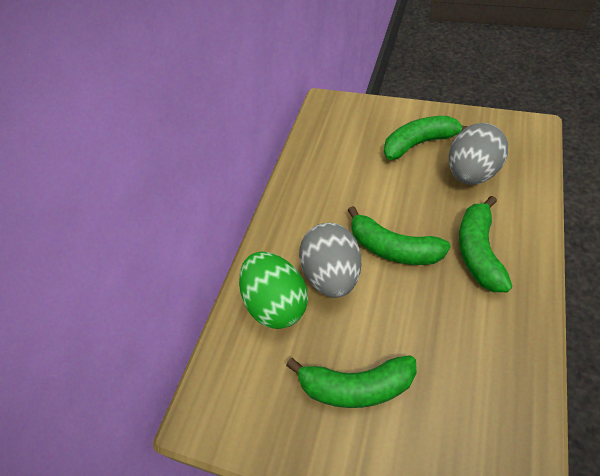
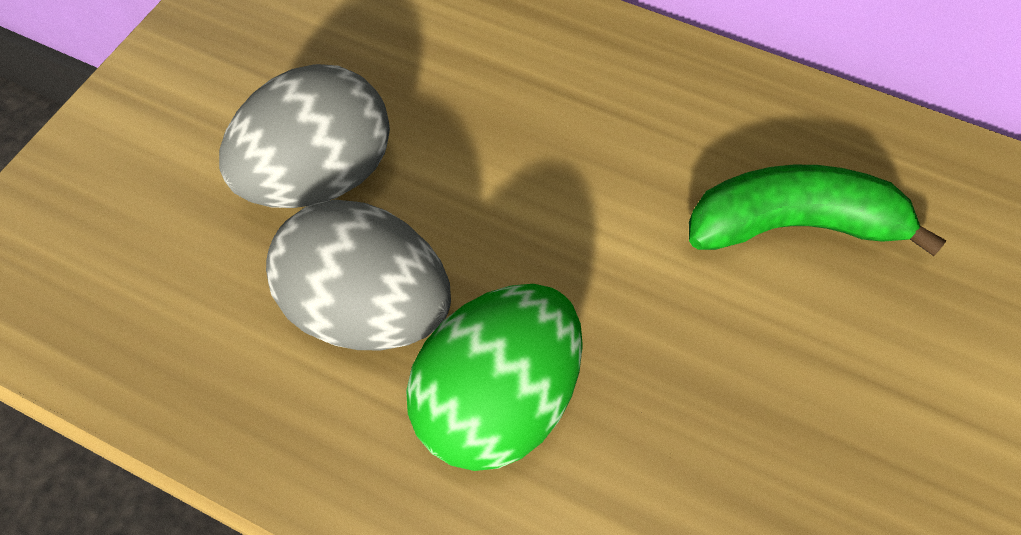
green banana: 4 -> 1

